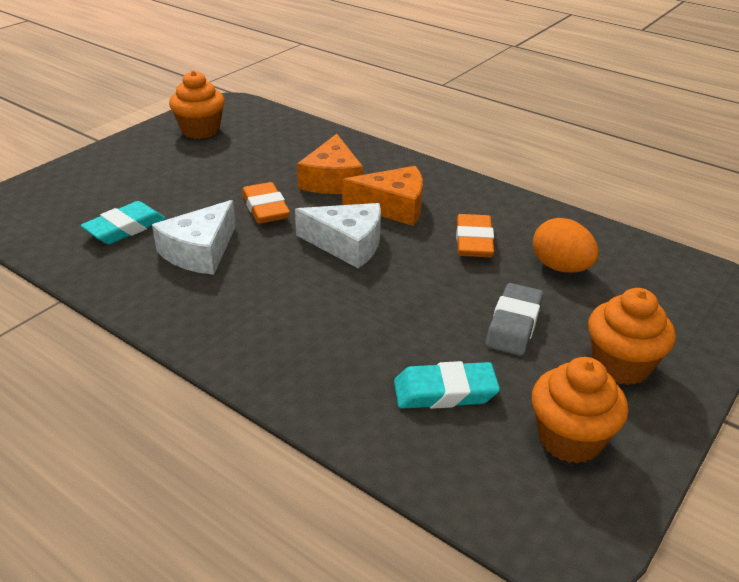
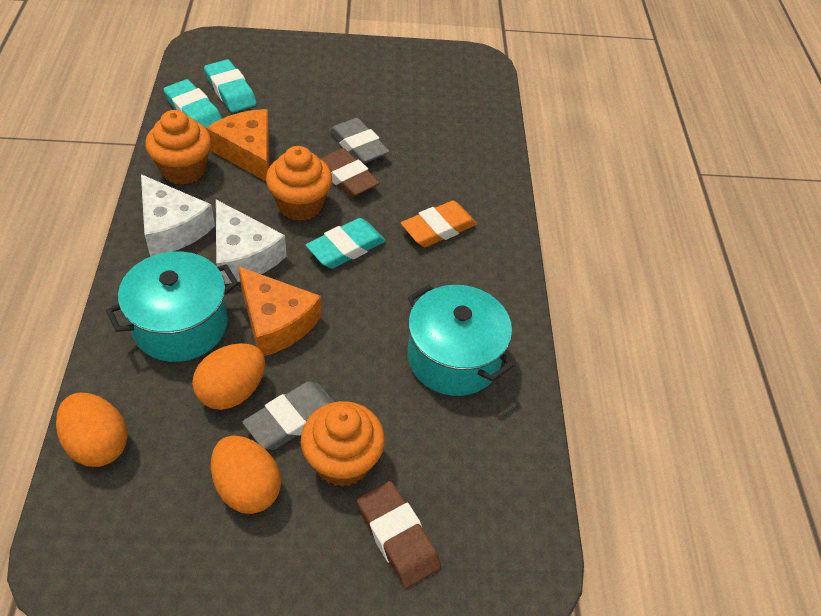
brown eraser: 0 -> 2
grey eraser: 1 -> 2
orange egg: 1 -> 3
orange eraser: 2 -> 1
turquoise eraser: 2 -> 3
turquoise pot: 0 -> 2

